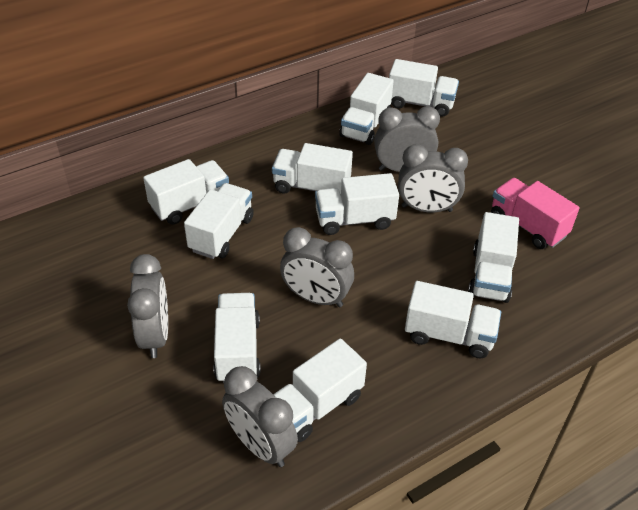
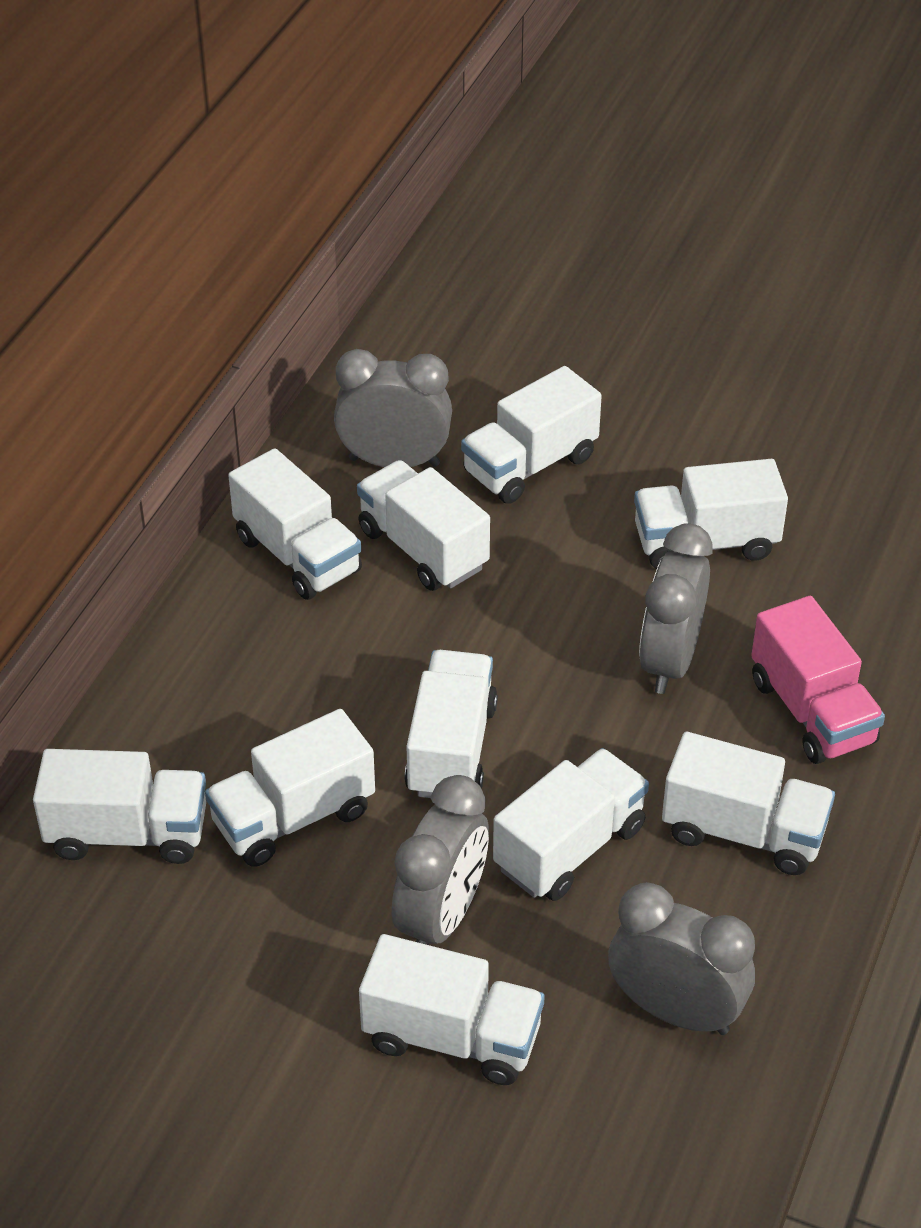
grey clock: 5 -> 4

